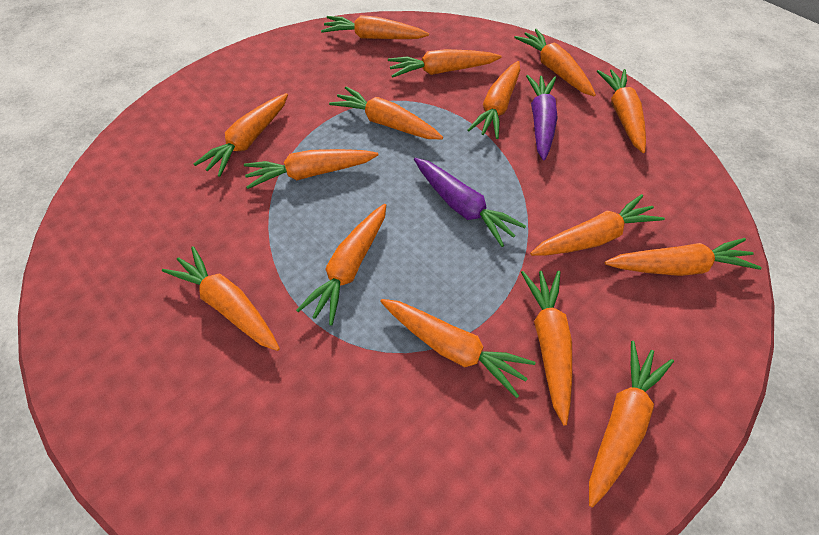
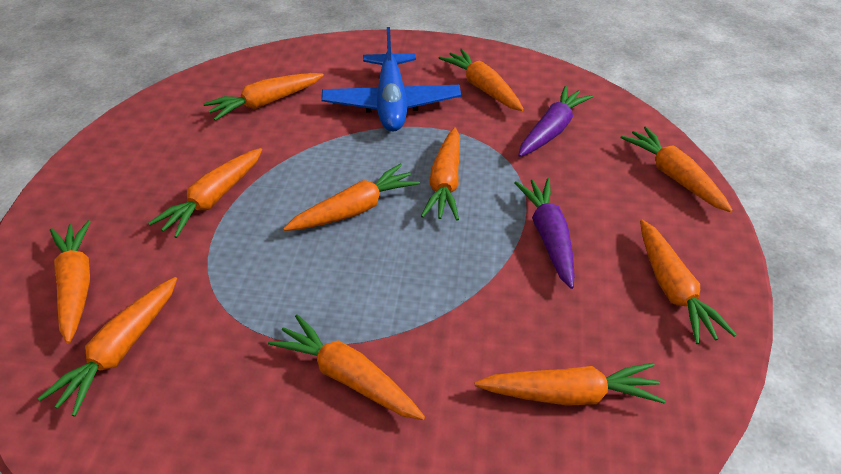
blue plane: 0 -> 1
orange carrot: 15 -> 11

